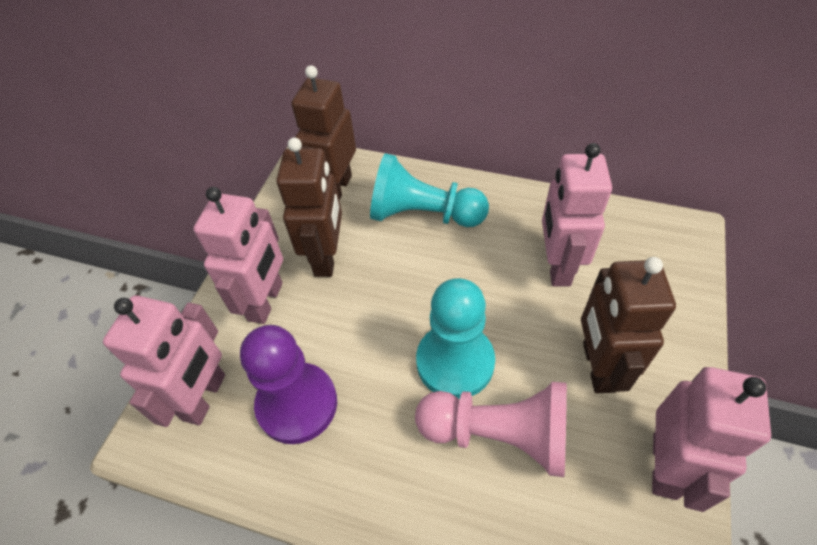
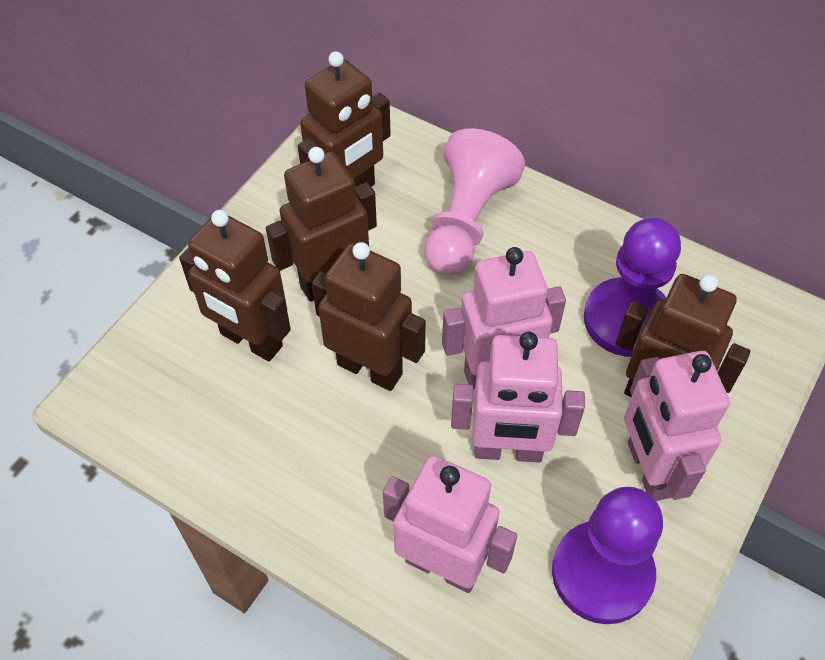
brown robot: 3 -> 5
purple pawn: 1 -> 2
turquoise pawn: 2 -> 0

